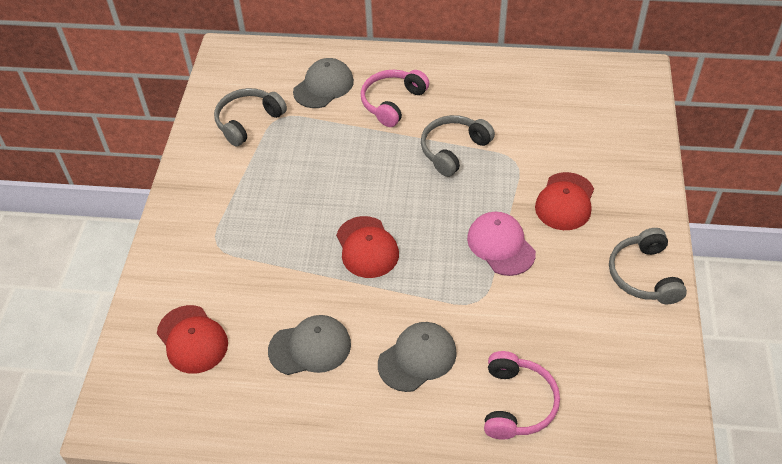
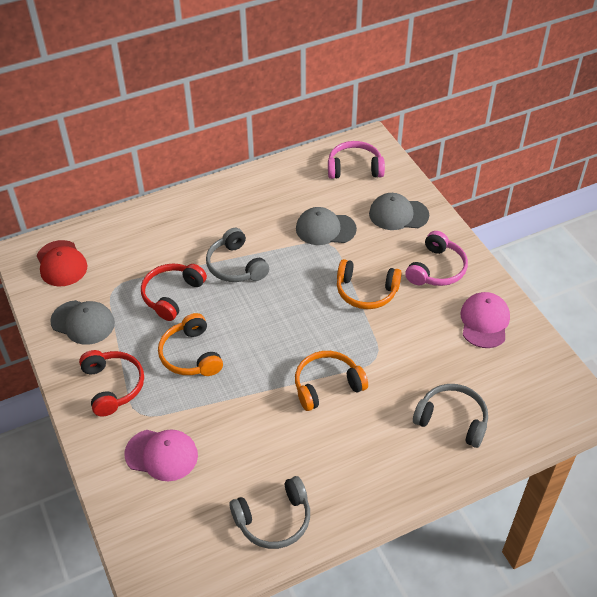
orange headphones: 0 -> 3
pink cap: 1 -> 2
red cap: 3 -> 1
red headphones: 0 -> 2

